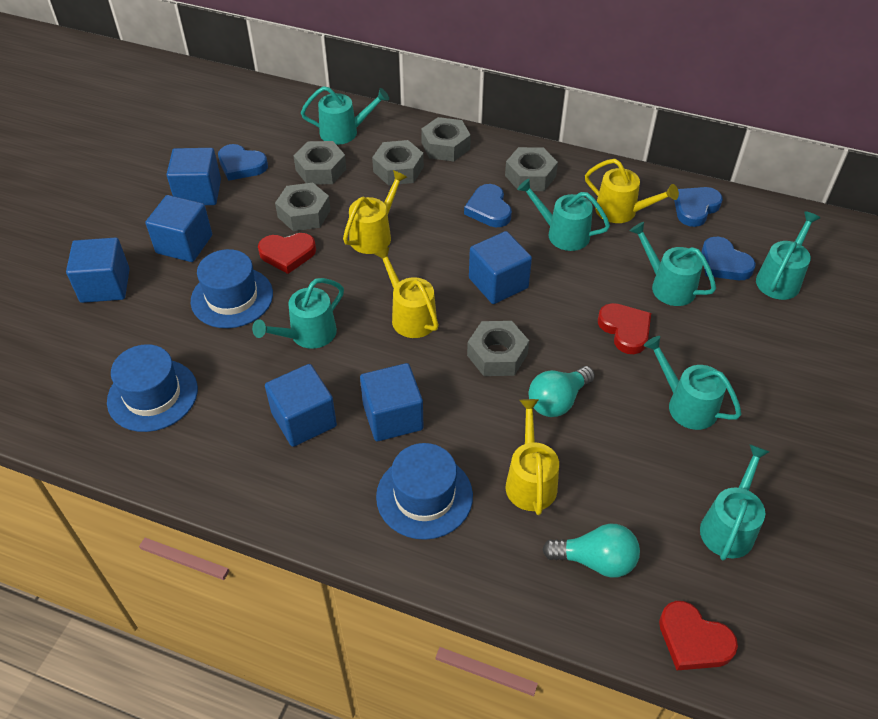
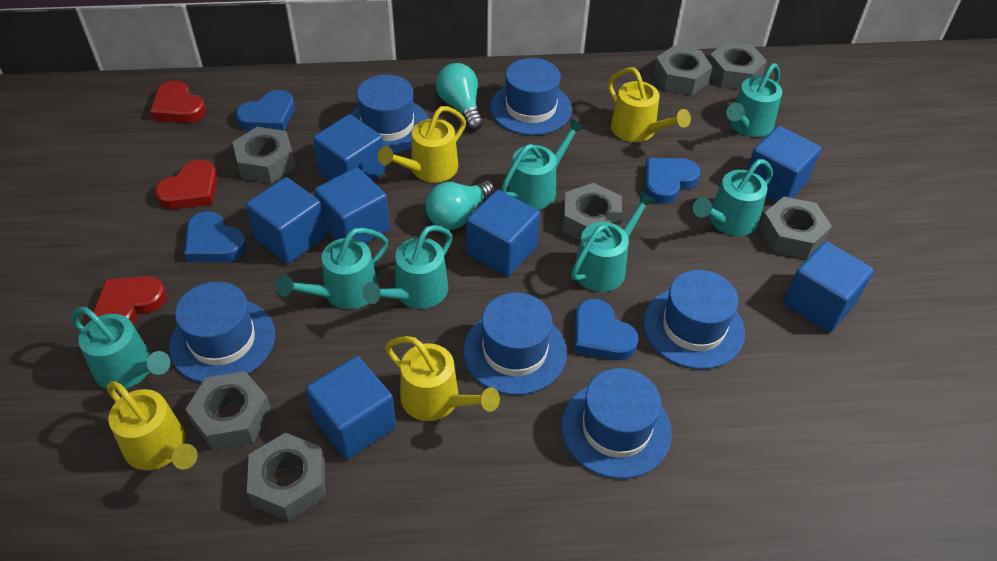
blue cube: 6 -> 7
blue hat: 3 -> 6
grey nut: 6 -> 7

